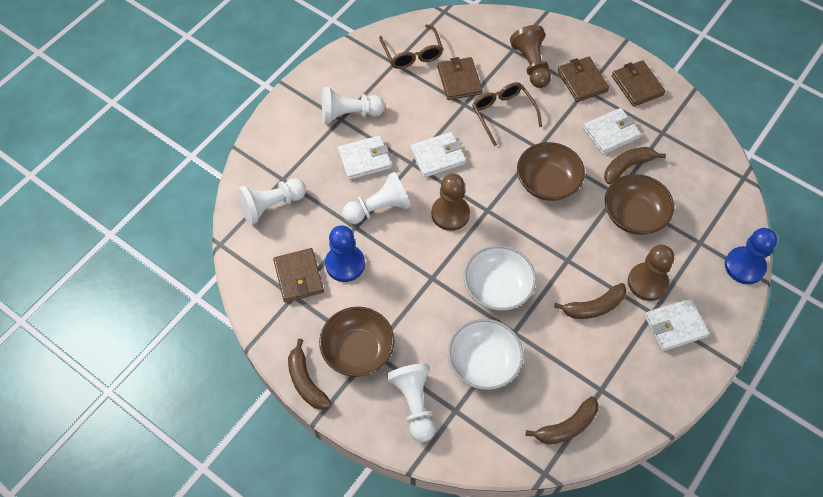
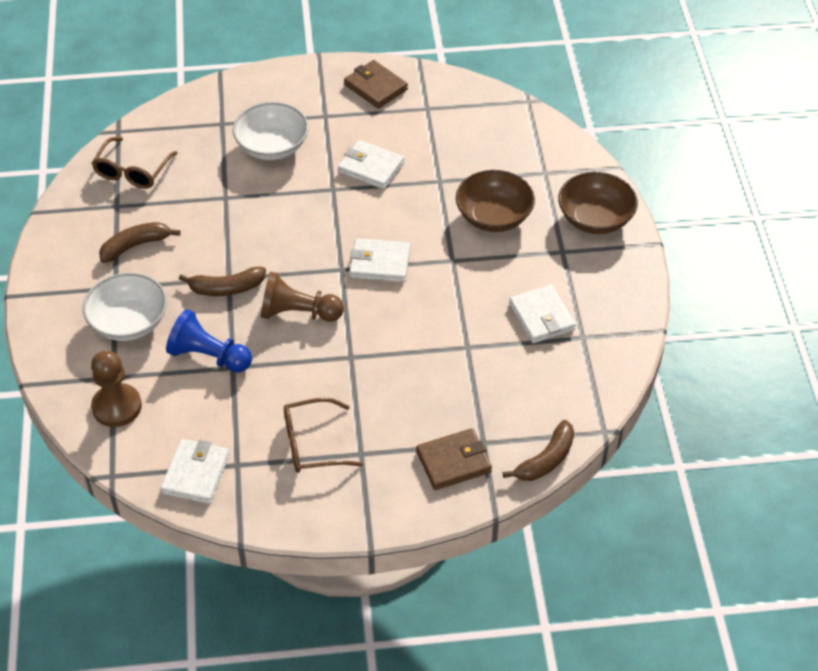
blue pawn: 2 -> 1
brown banana: 4 -> 3
brown bowl: 3 -> 2
brown pawn: 3 -> 2
brown wallet: 4 -> 2
white pawn: 4 -> 0

